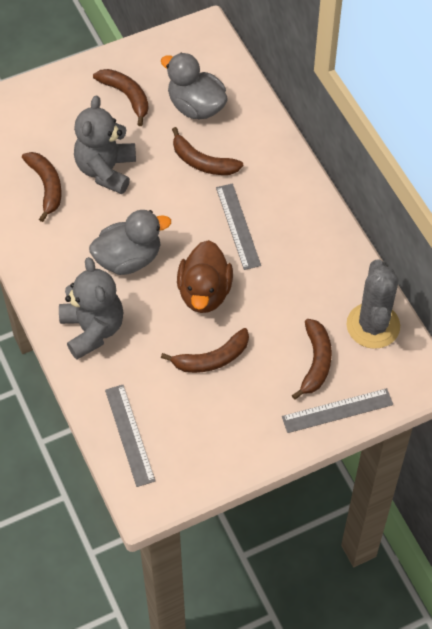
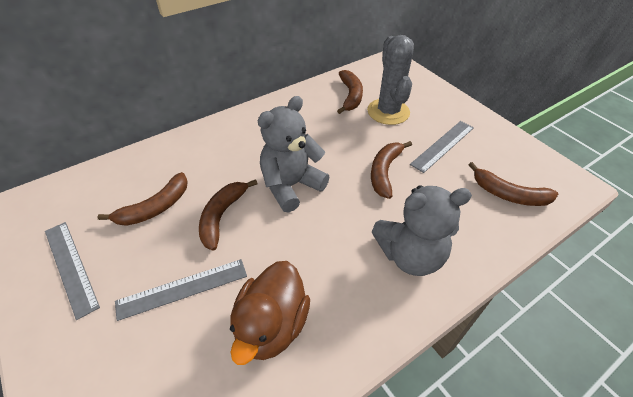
grey duck: 2 -> 0

